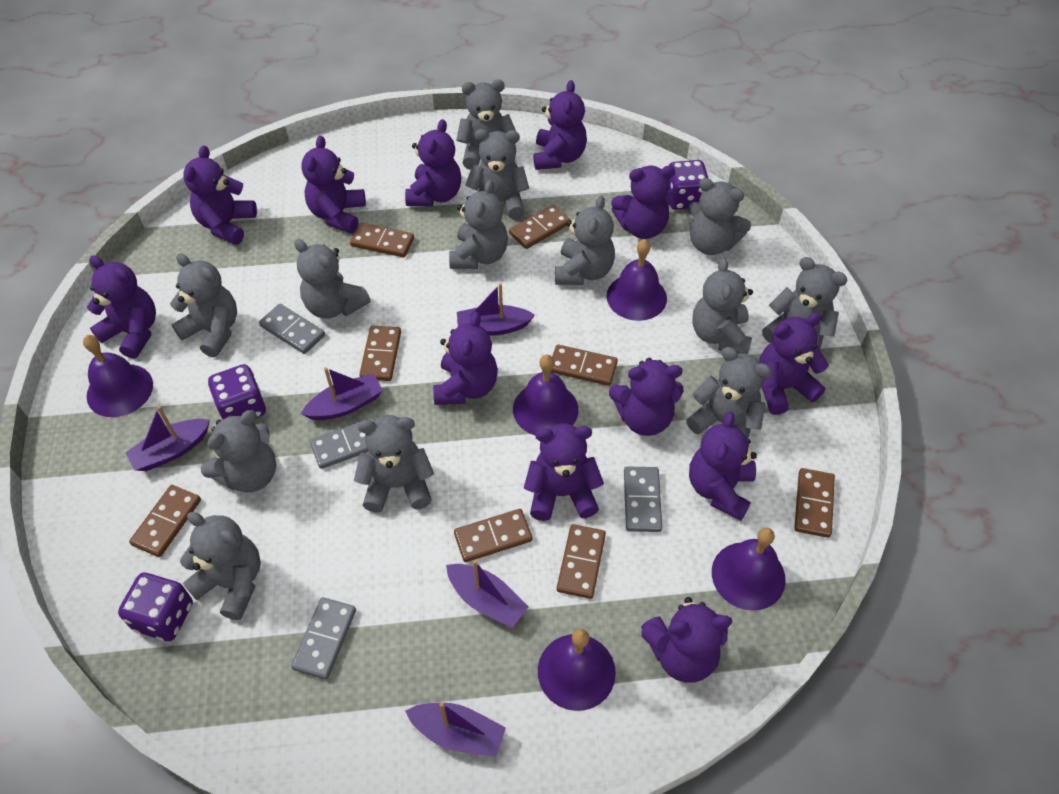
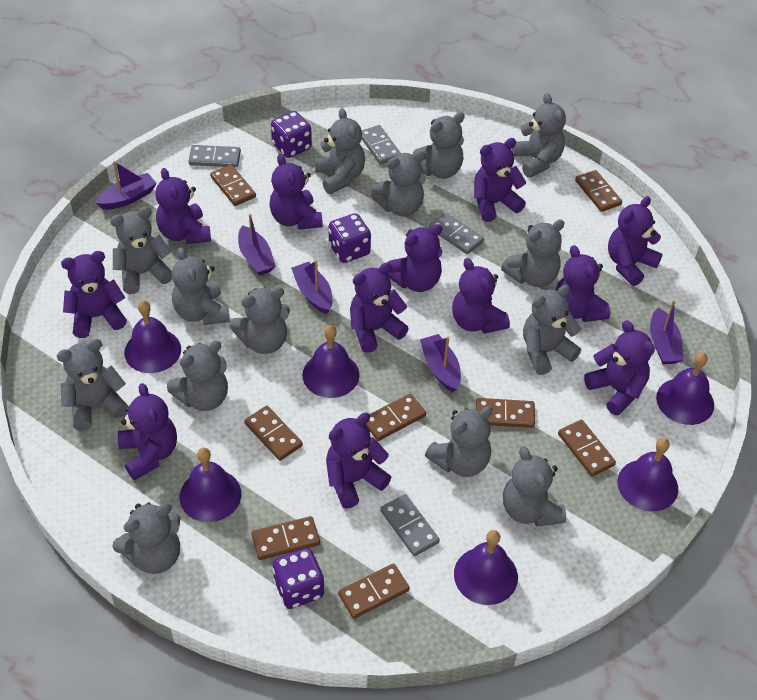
grey teddy bear: 13 -> 14
purple bell: 5 -> 6

